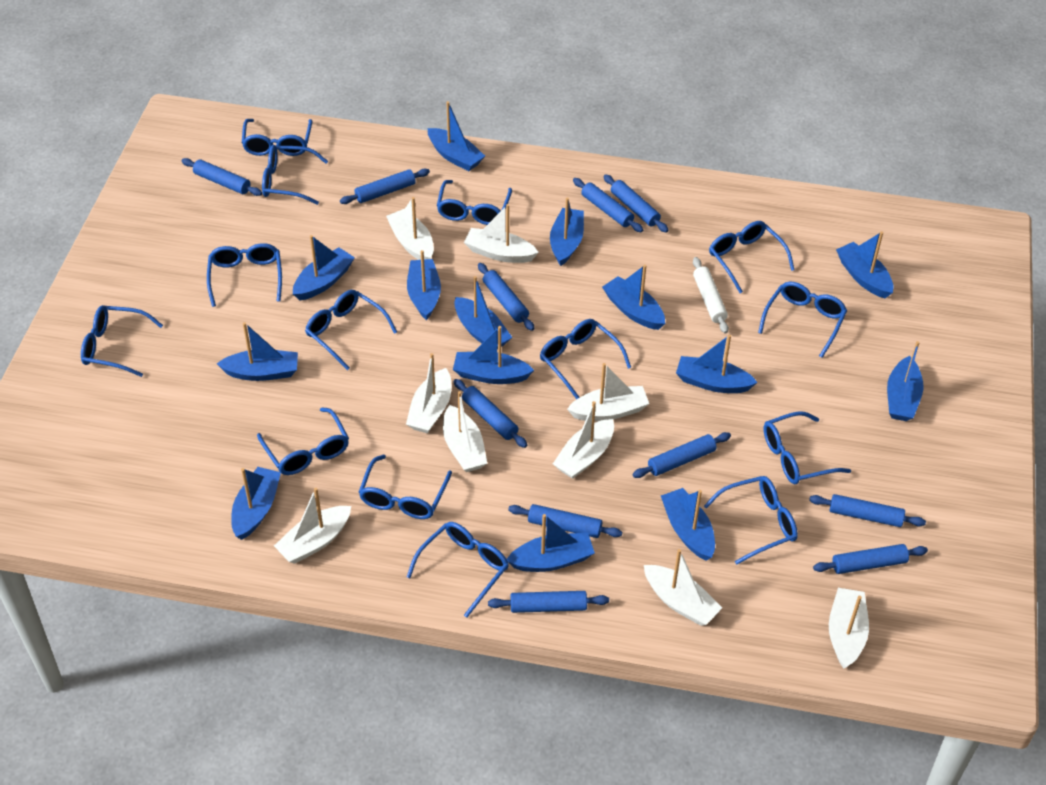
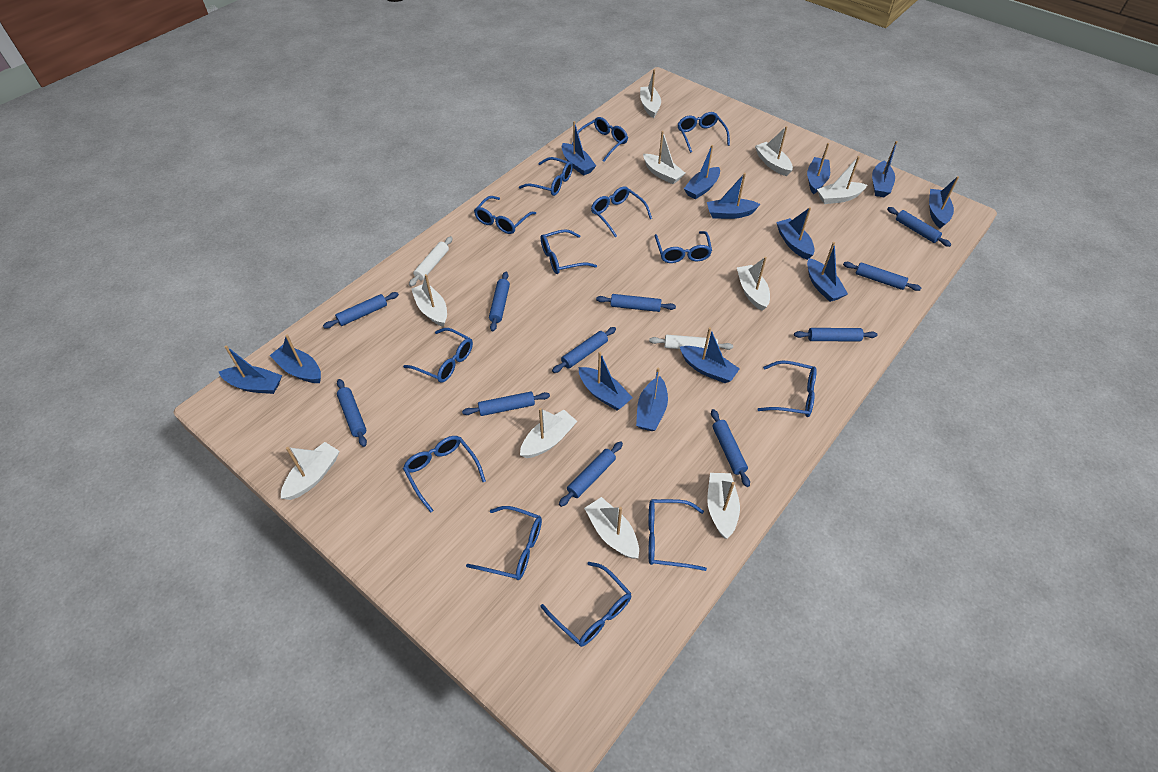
blue boat: 14 -> 13
blue glasses: 14 -> 13
white boat: 9 -> 10
white rolling pin: 1 -> 2

